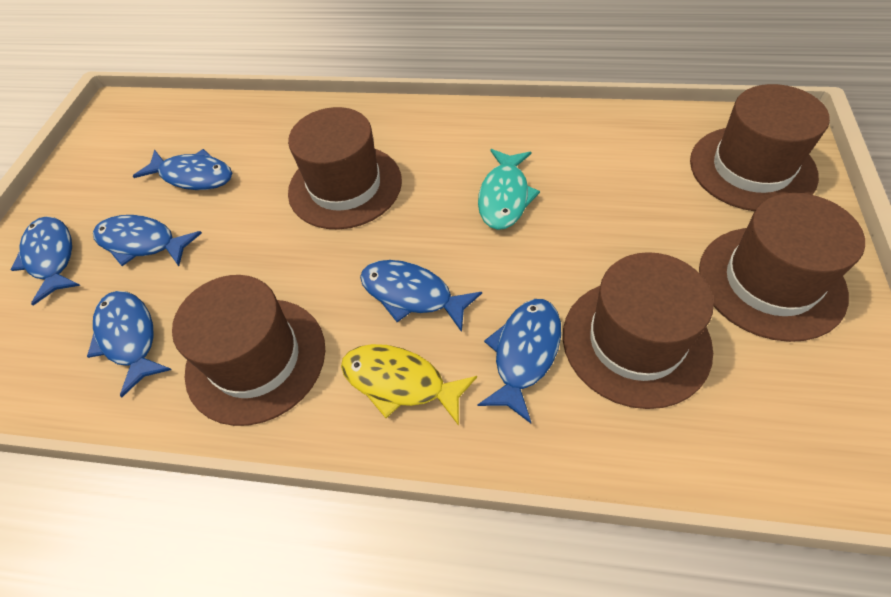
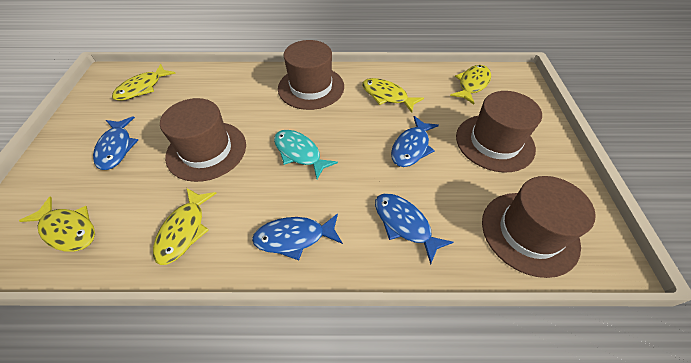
blue fish: 6 -> 4
brown hat: 5 -> 4
yellow fish: 1 -> 5

